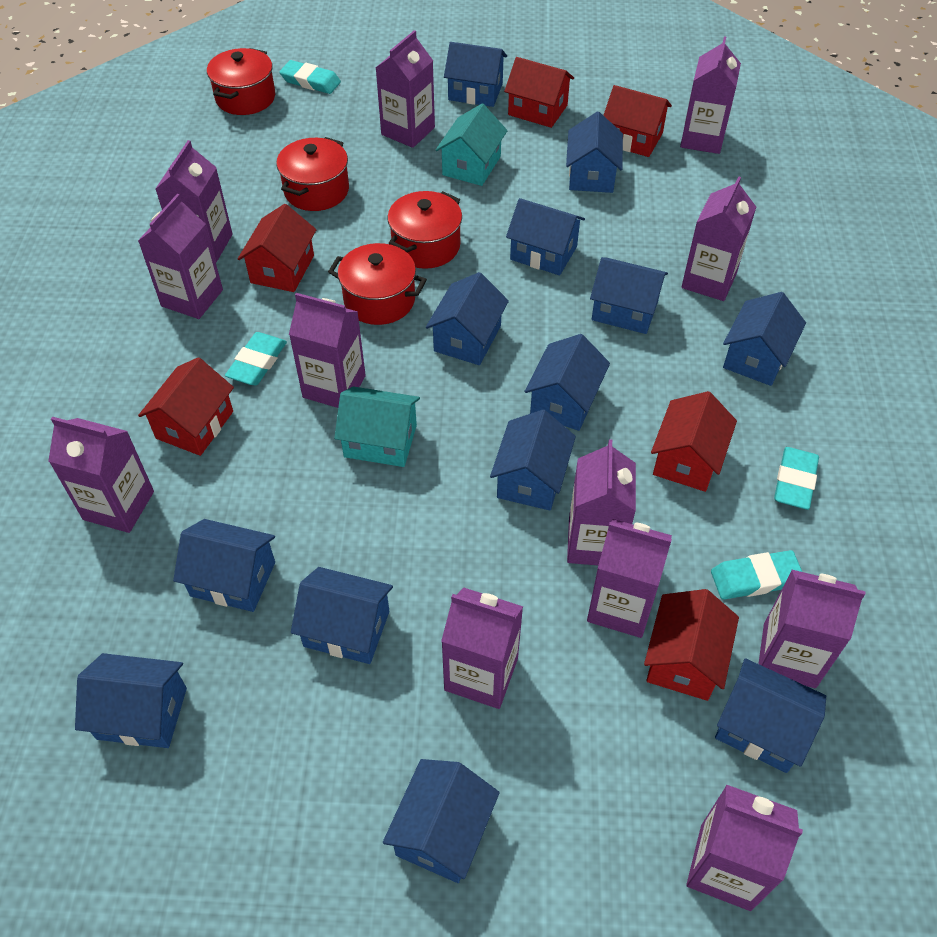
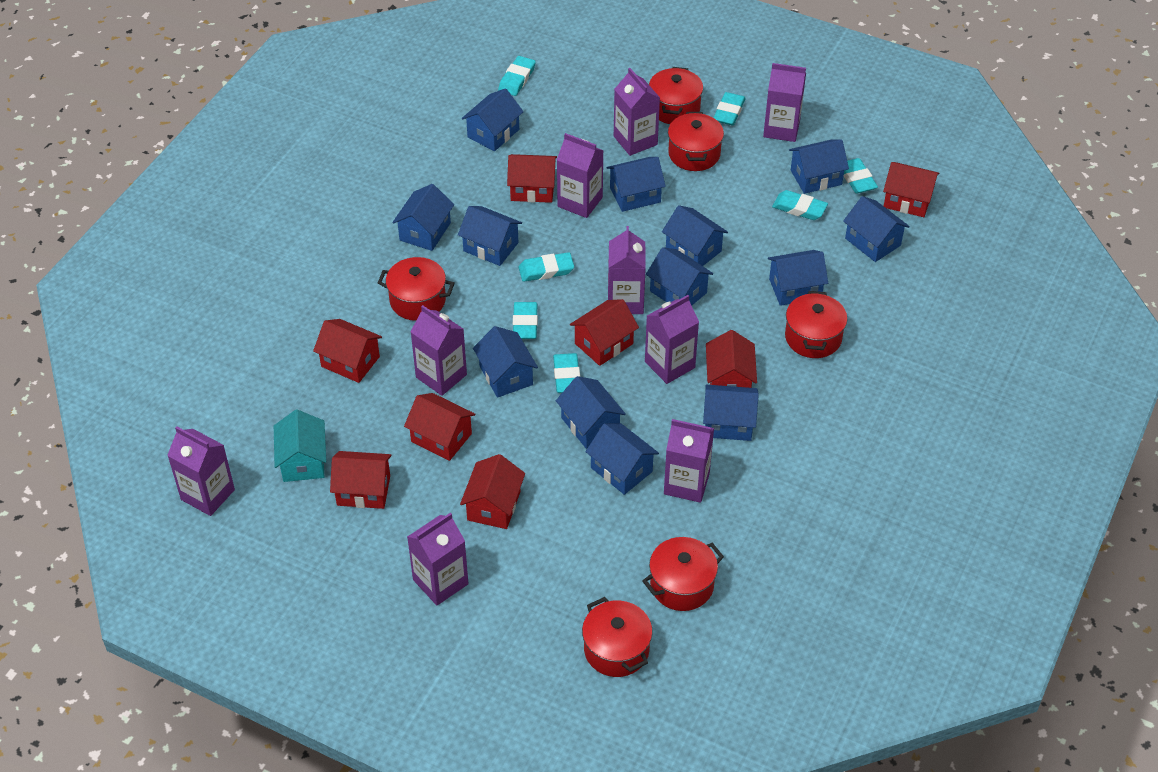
purple carton: 12 -> 9
red house: 6 -> 8
red pot: 4 -> 6
turquoise eraser: 4 -> 7
turquoise house: 2 -> 1

